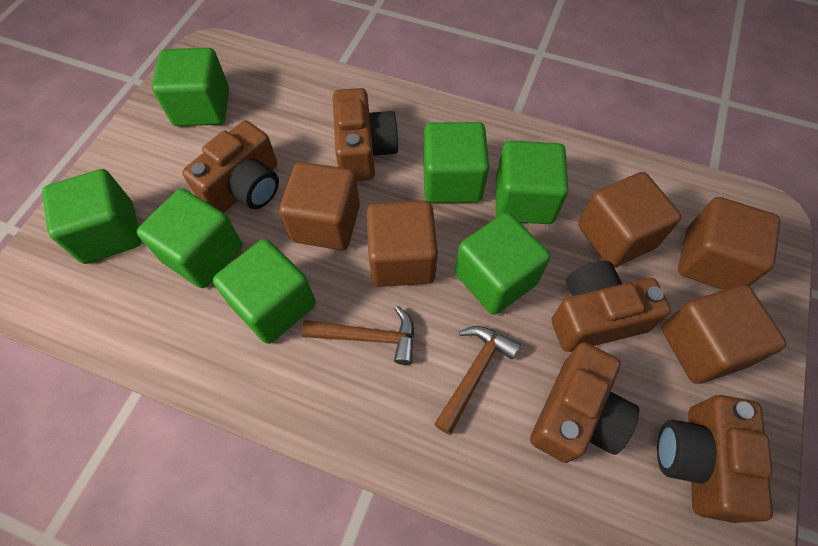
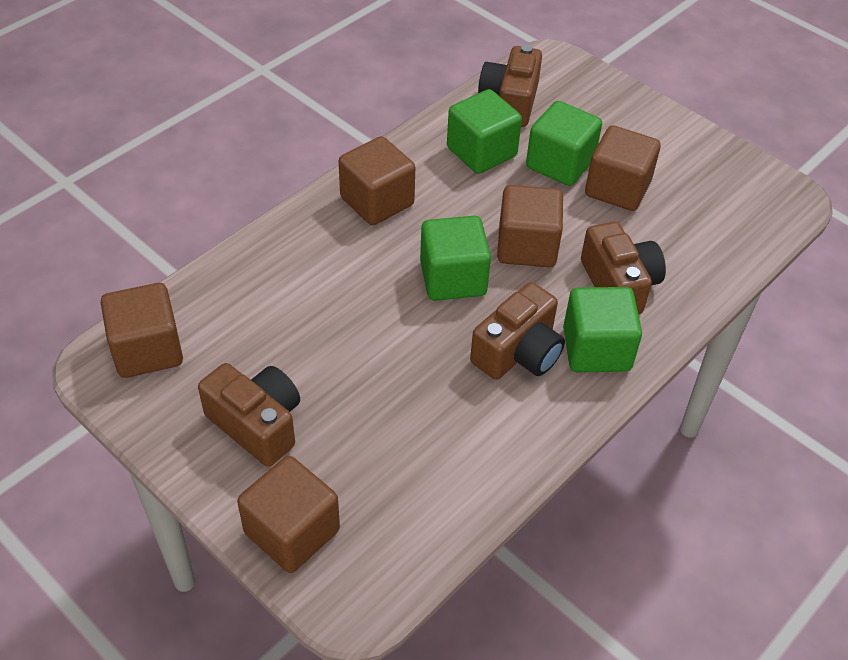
brown camera: 5 -> 4
brown hammer: 2 -> 0
green cube: 7 -> 4

